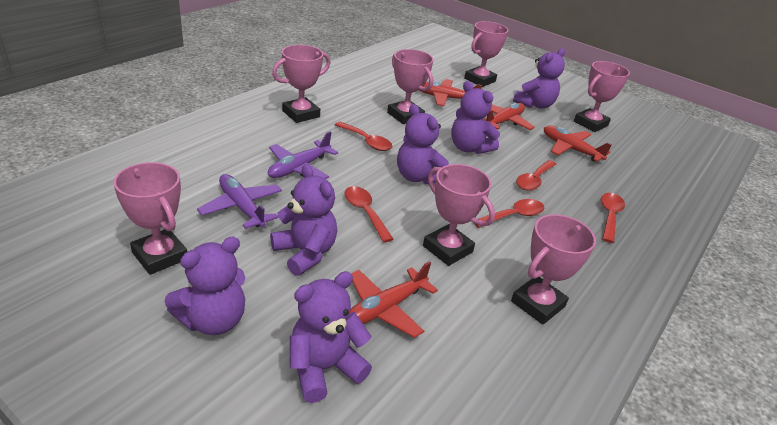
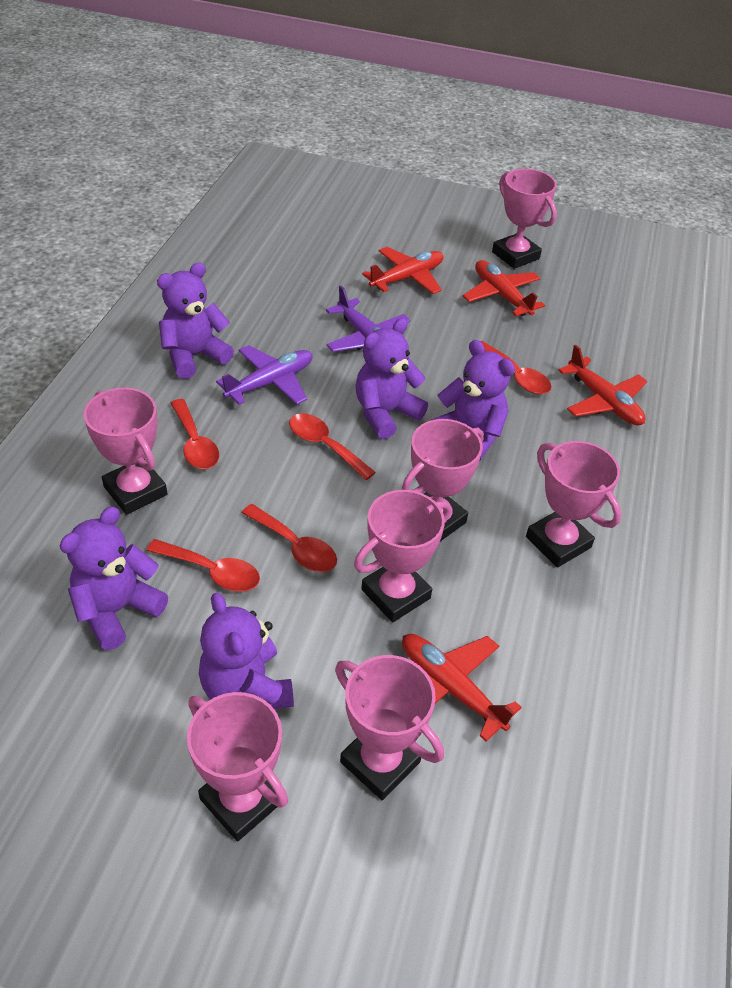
purple teddy bear: 6 -> 5

